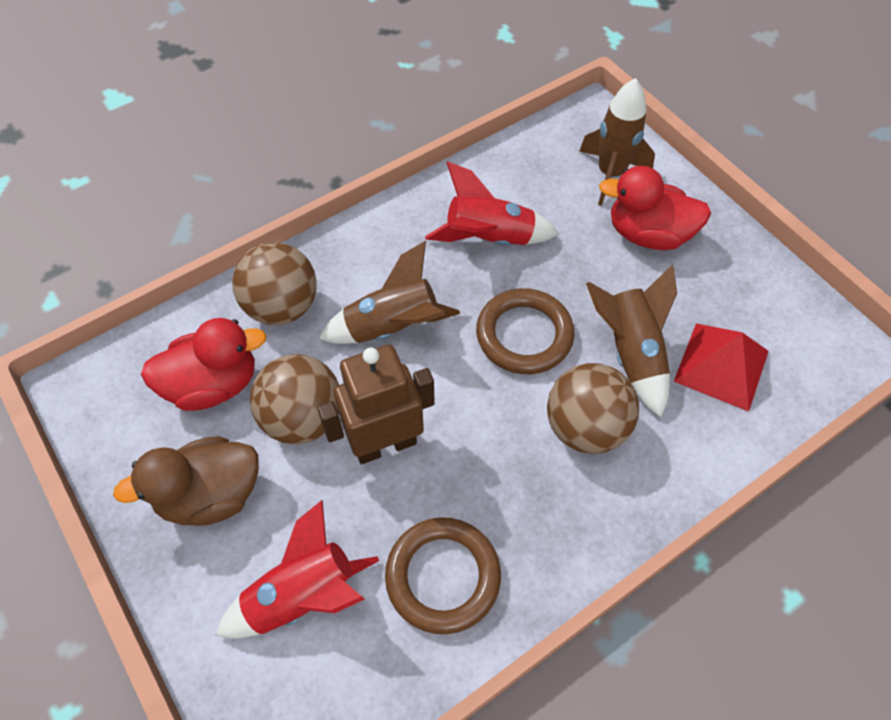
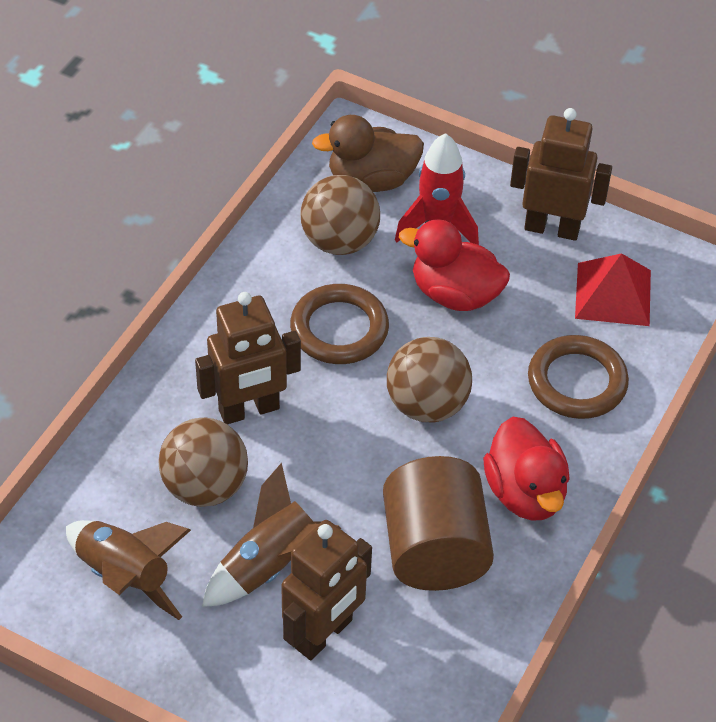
brown cylinder: 0 -> 1
brown robot: 1 -> 3
brown rocket: 3 -> 2
red rocket: 2 -> 1

